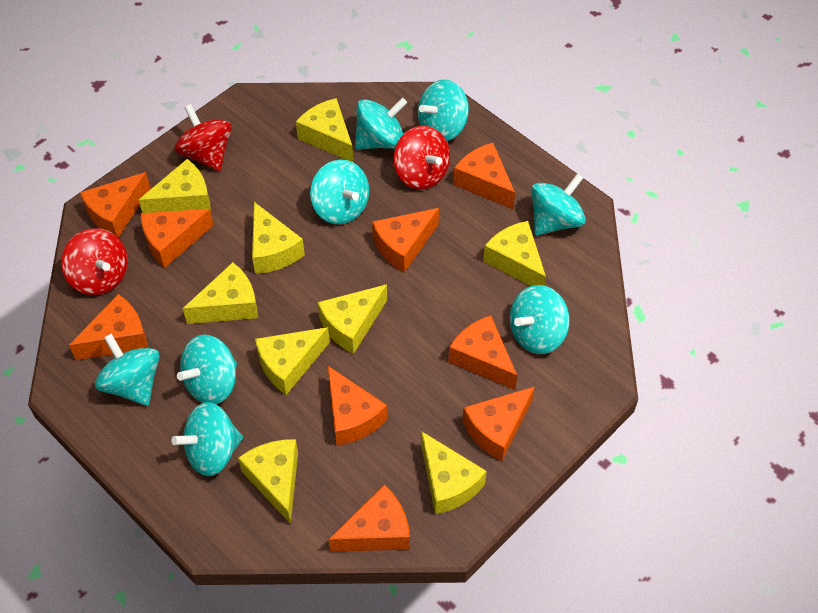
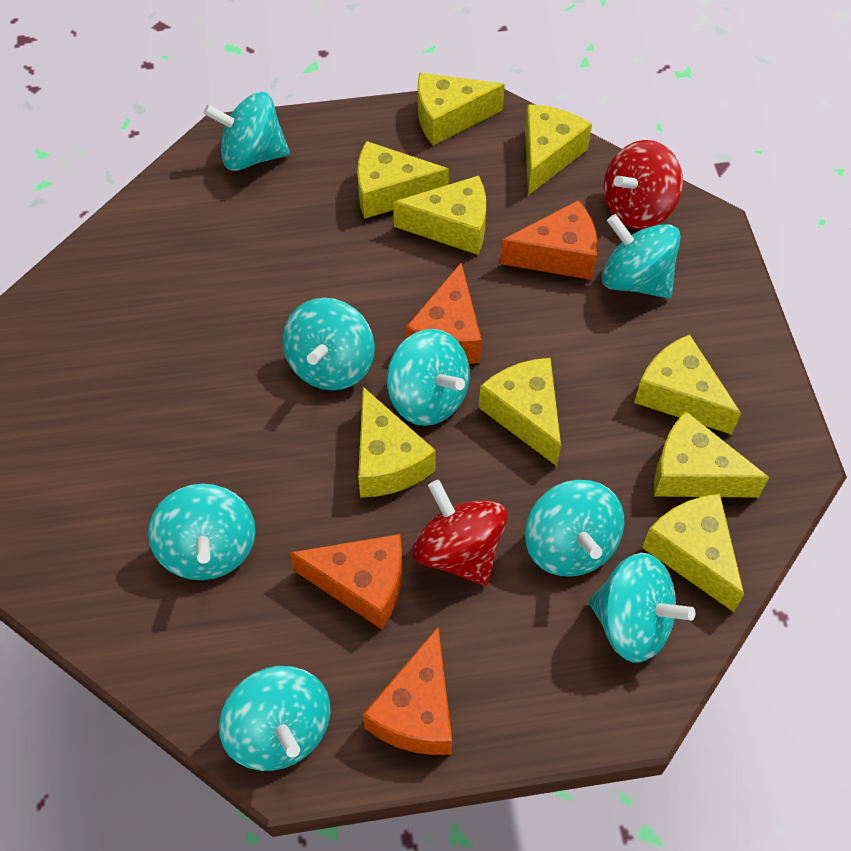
orange cheese: 9 -> 4
red spinning top: 3 -> 2

